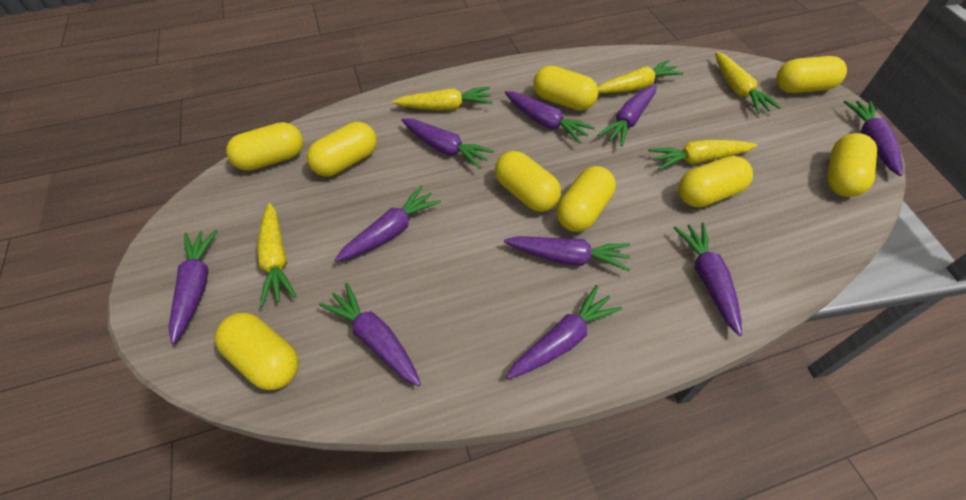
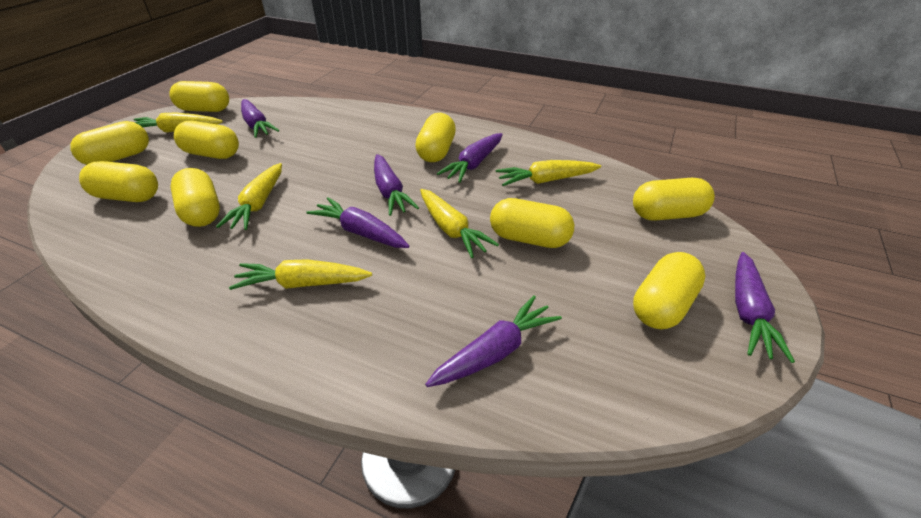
purple carrot: 10 -> 6

